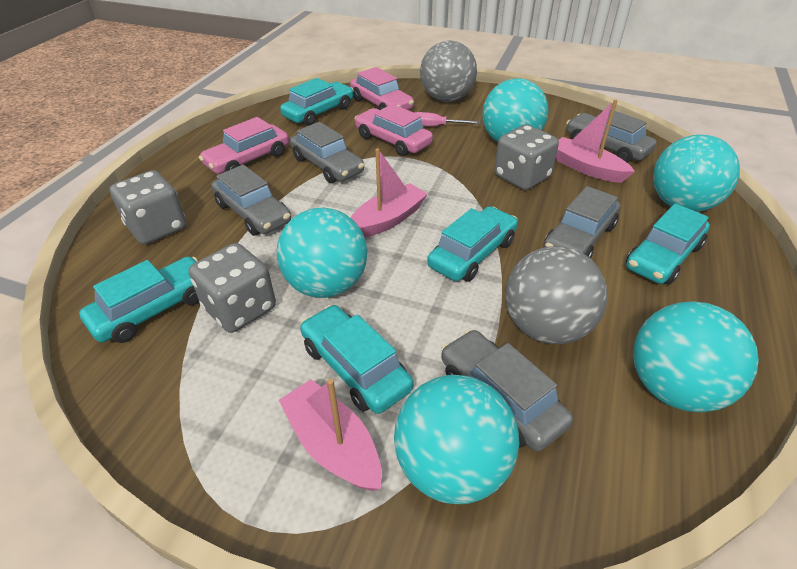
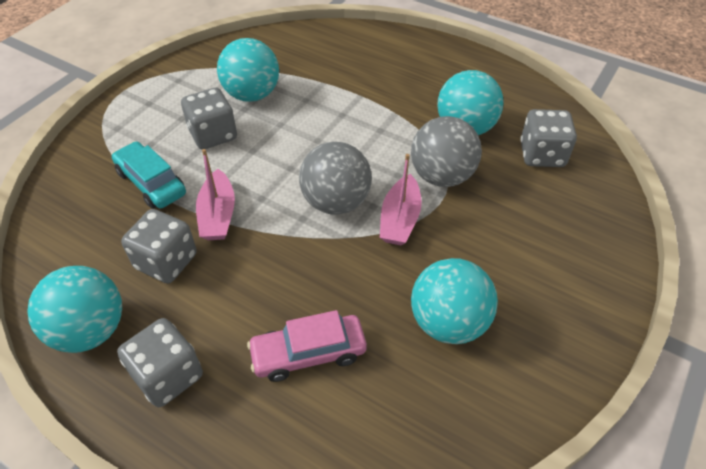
grey car: 5 -> 0
grey dice: 3 -> 4
pink boat: 3 -> 2
pink car: 3 -> 1
pink screwdriver: 1 -> 0
turquoise ball: 5 -> 4
turquoise car: 5 -> 1

